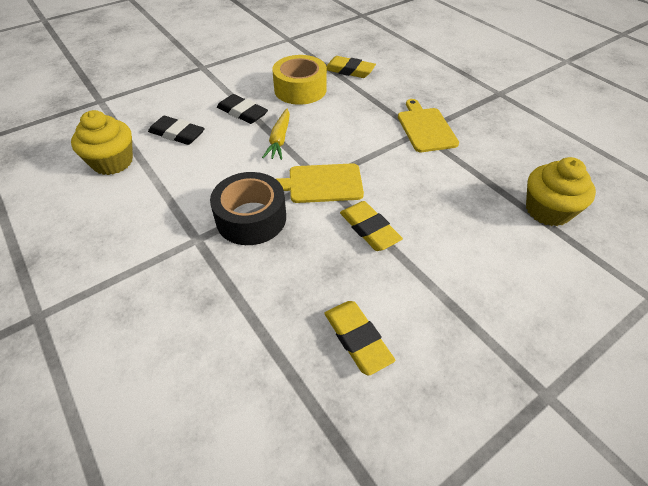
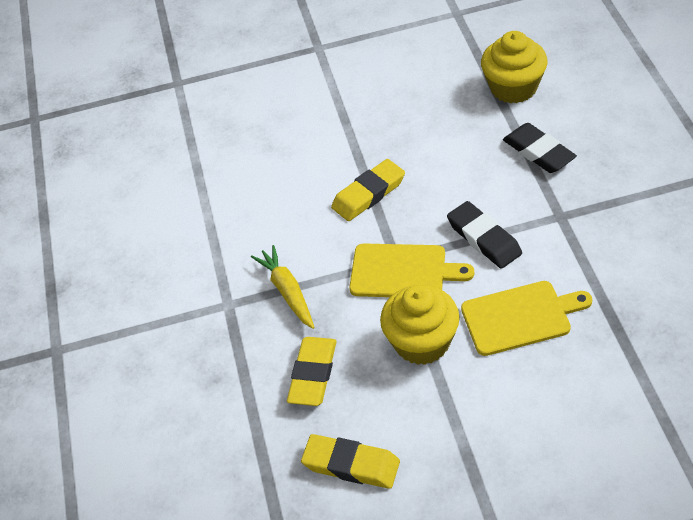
black tape: 1 -> 0
yellow tape: 1 -> 0

